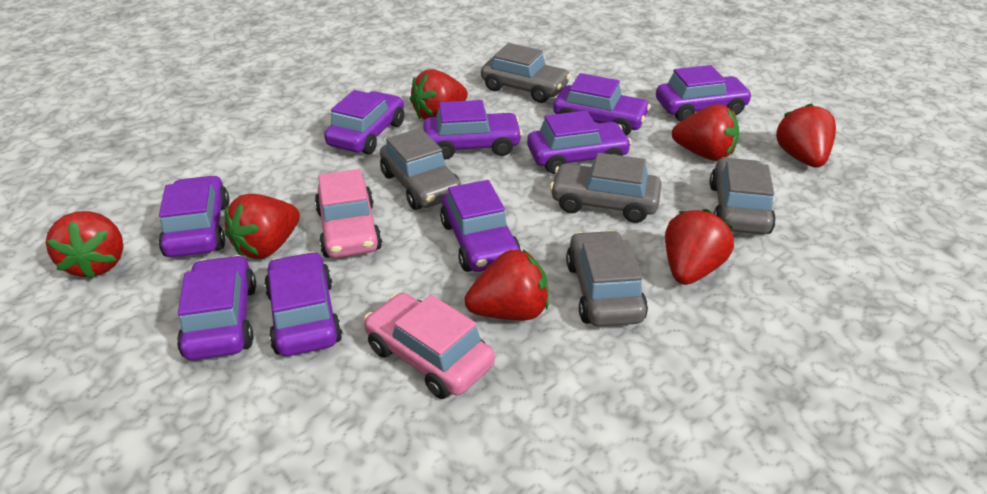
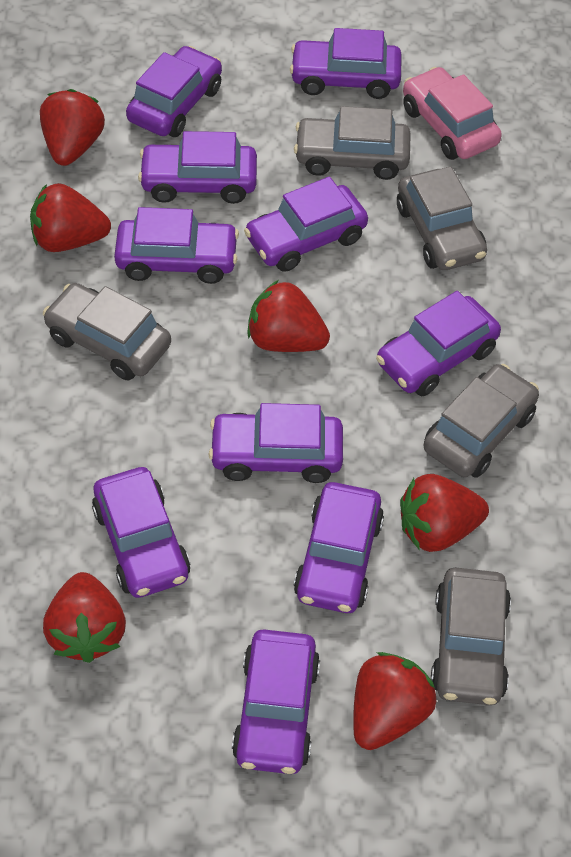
pink car: 2 -> 1
purple car: 9 -> 10
red strawberry: 7 -> 6

